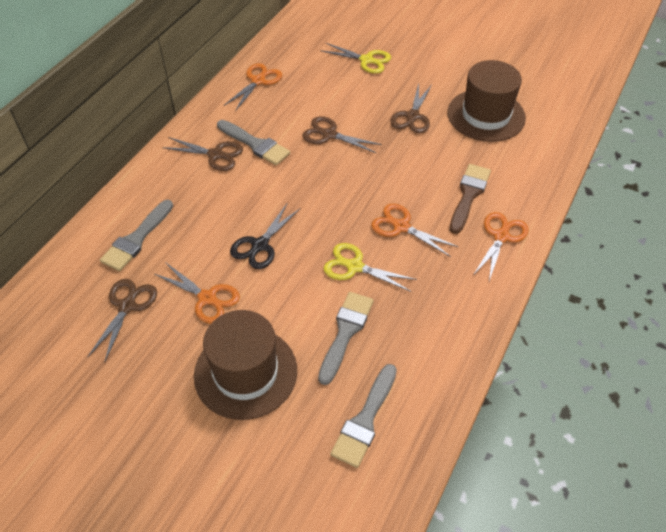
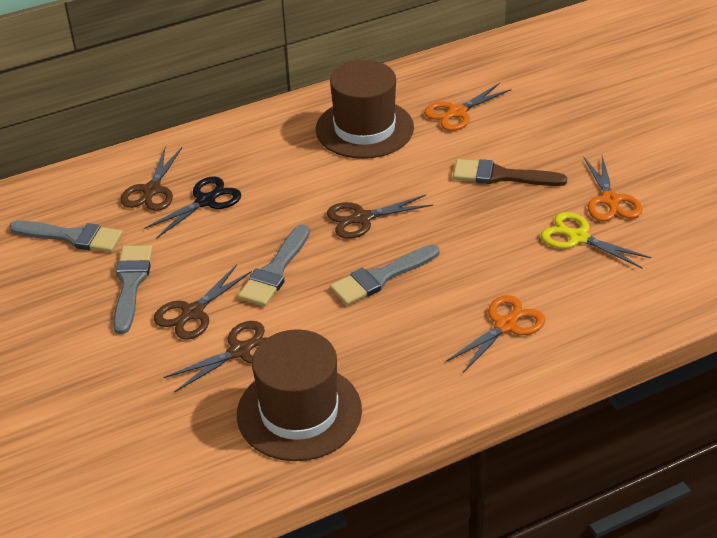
orange scissors: 4 -> 3
yellow scissors: 2 -> 1

